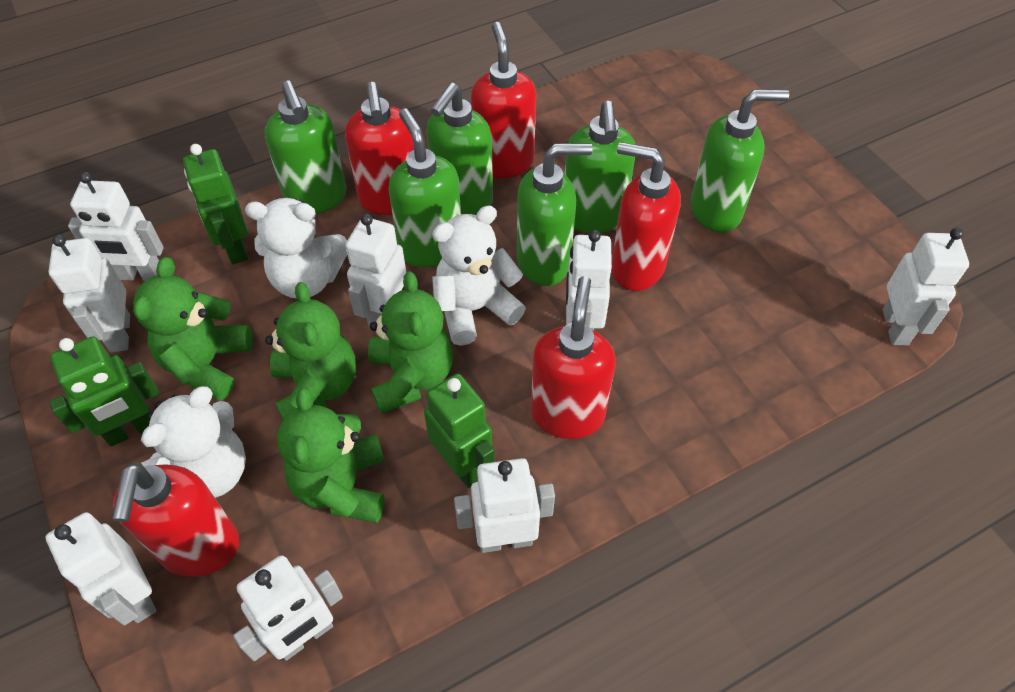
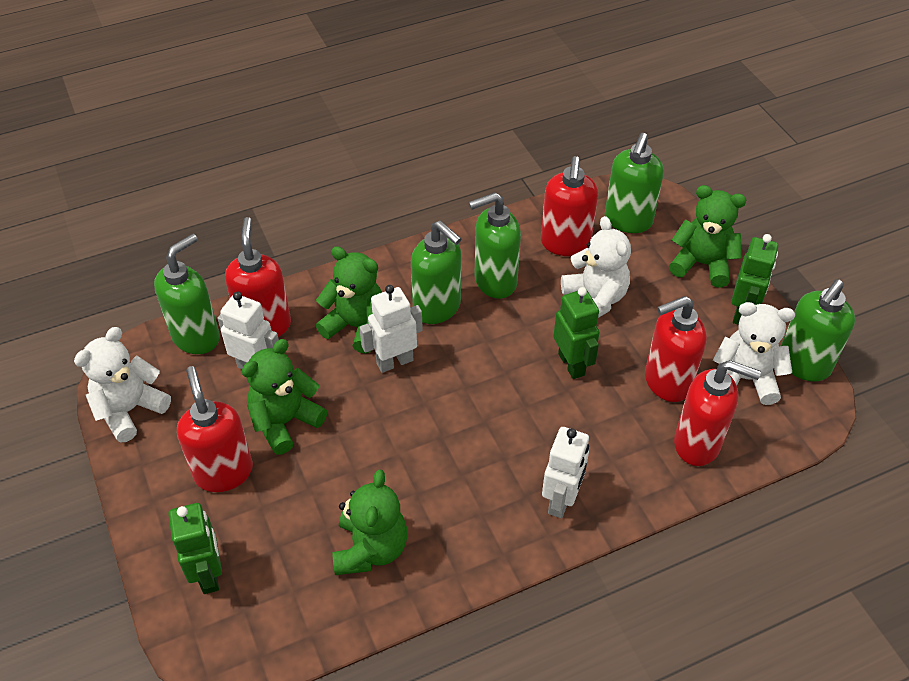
green soap dispenser: 6 -> 5
white robot: 8 -> 3

